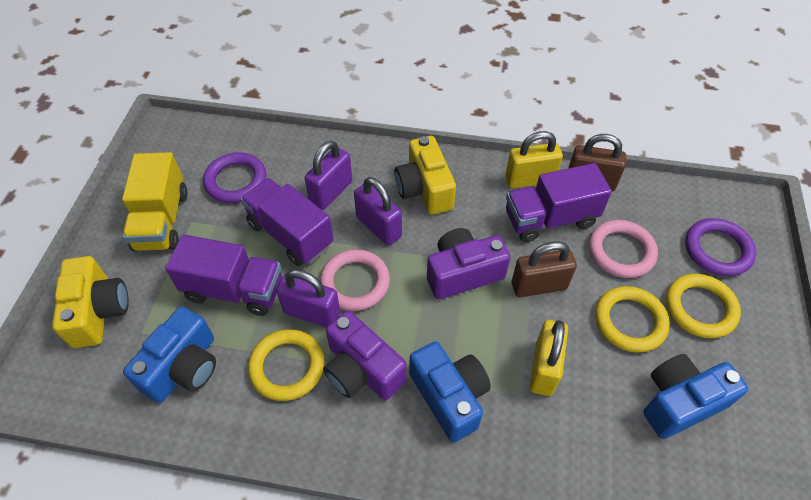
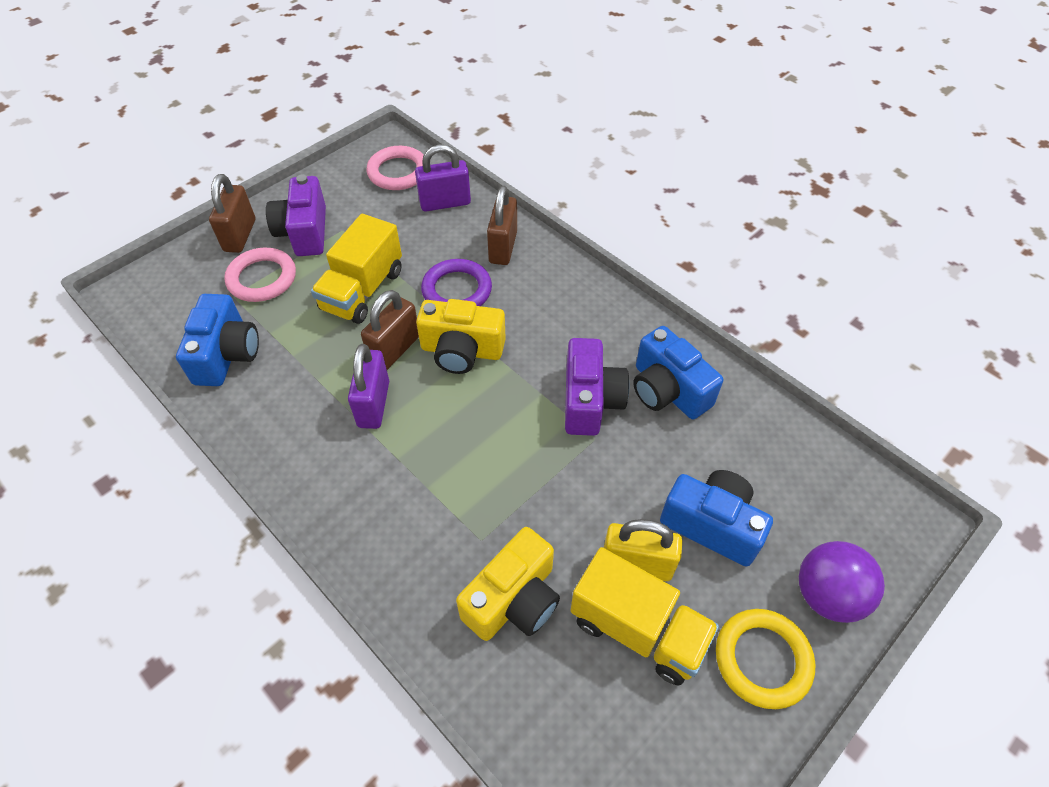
brown padlock: 2 -> 3
purple ball: 0 -> 1
purple padlock: 3 -> 2
purple ring: 2 -> 1
purple truck: 3 -> 0
yellow padlock: 2 -> 1
yellow ring: 3 -> 1
yellow truck: 1 -> 2

